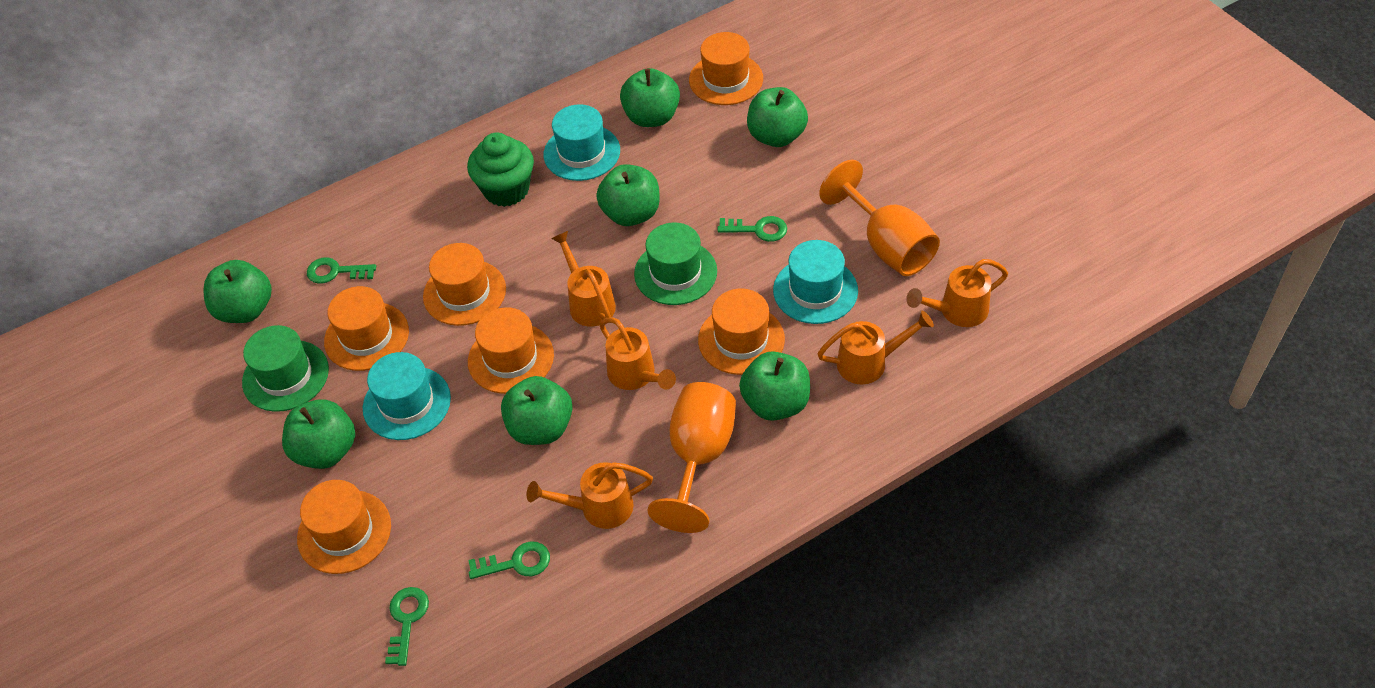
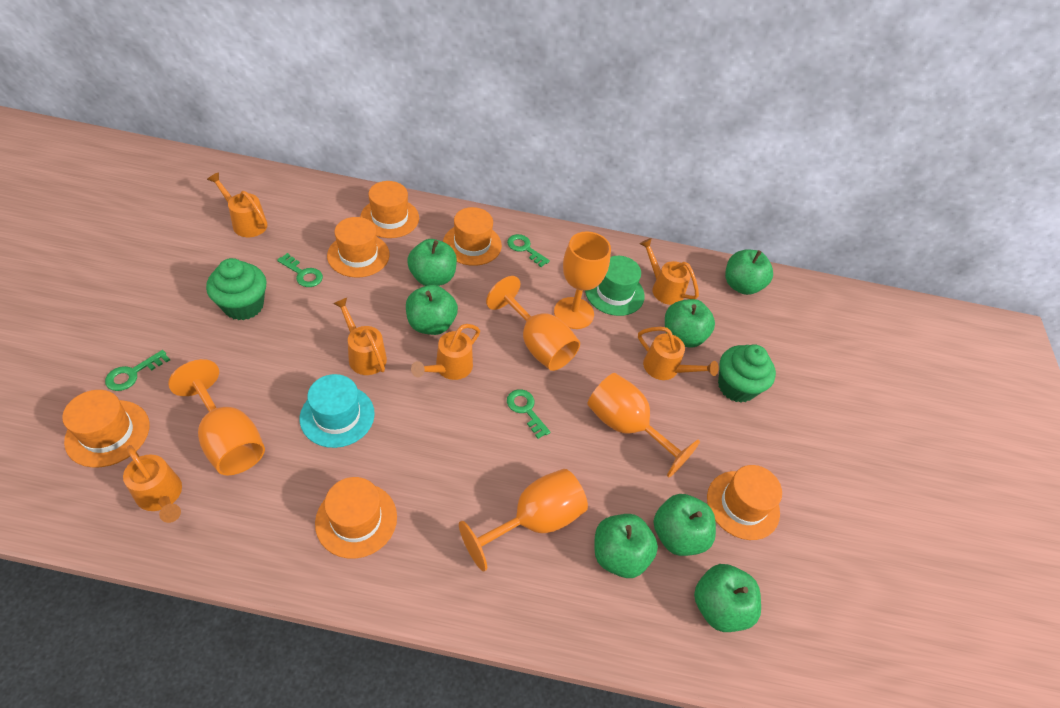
green cupcake: 1 -> 2
green hat: 2 -> 1
orange goblet: 2 -> 5
orange watering can: 5 -> 6
turquoise hat: 3 -> 1

